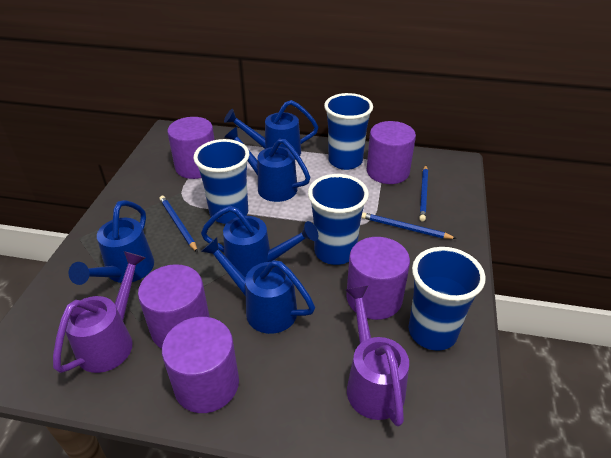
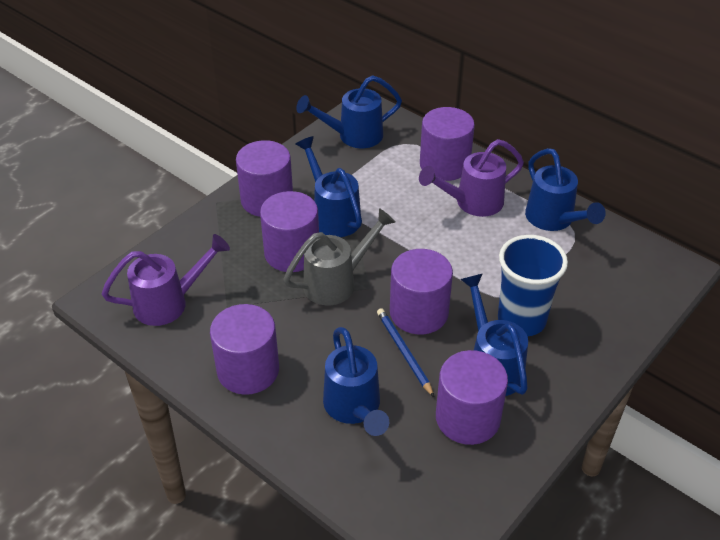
blue cup: 4 -> 1
blue pencil: 3 -> 1
grey watering can: 0 -> 1
purple cylinder: 5 -> 6

